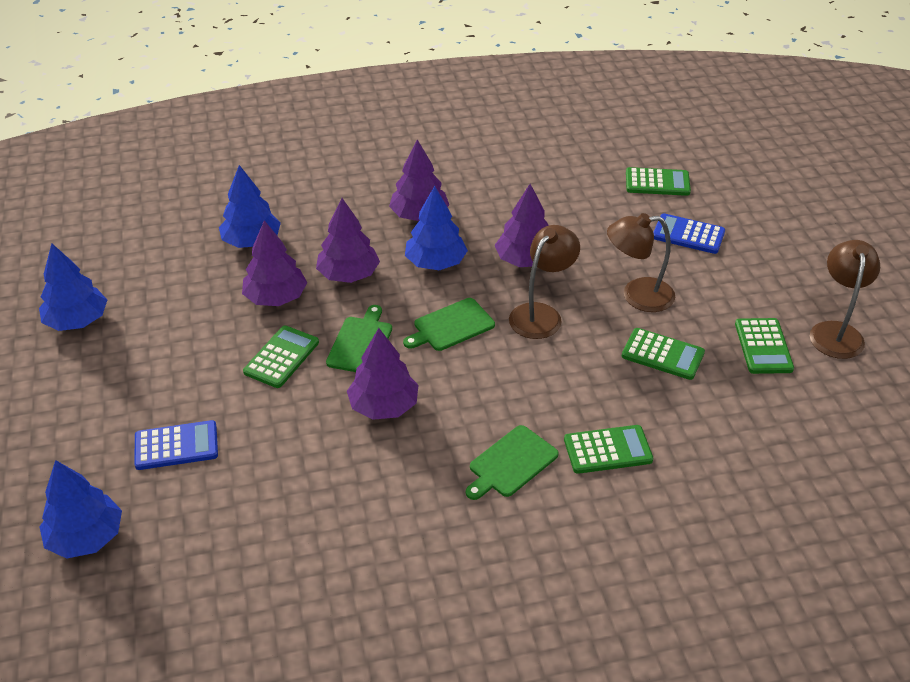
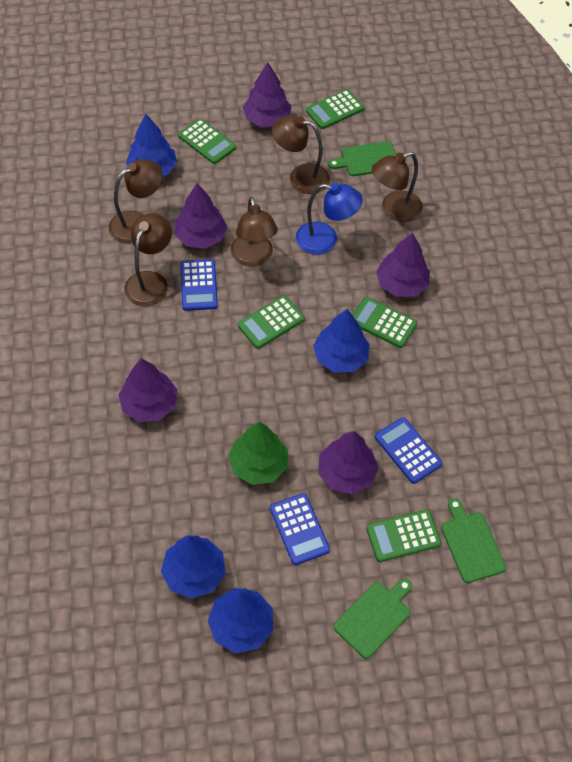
blue calculator: 2 -> 3
blue lamp: 0 -> 1
brown lamp: 3 -> 5
green tree: 0 -> 1

